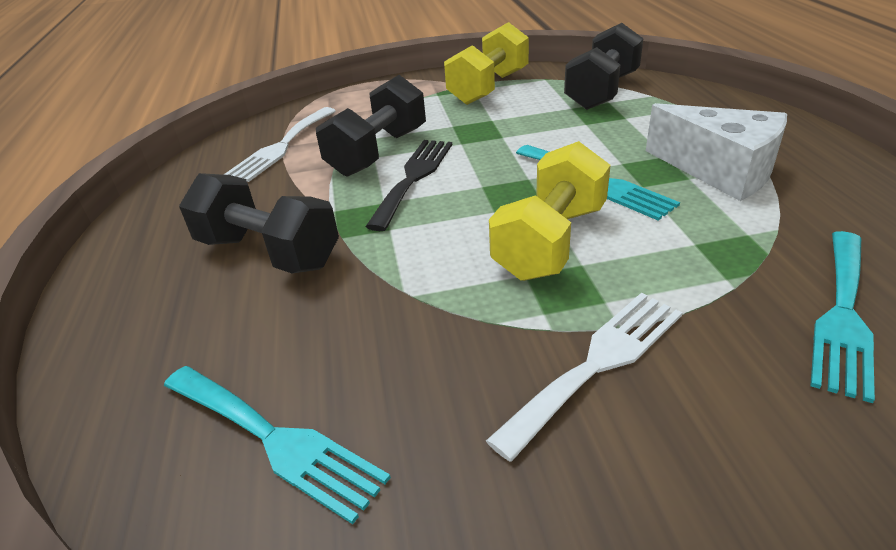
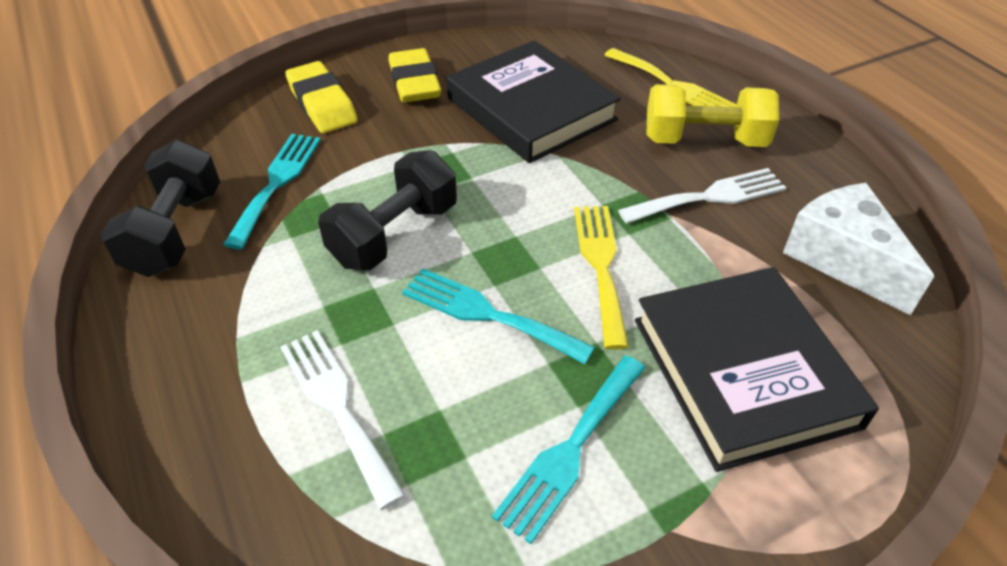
black book: 0 -> 2
black dumbbell: 3 -> 2
black fork: 1 -> 0
yellow dumbbell: 2 -> 1
yellow eraser: 0 -> 2
yellow fork: 0 -> 2

